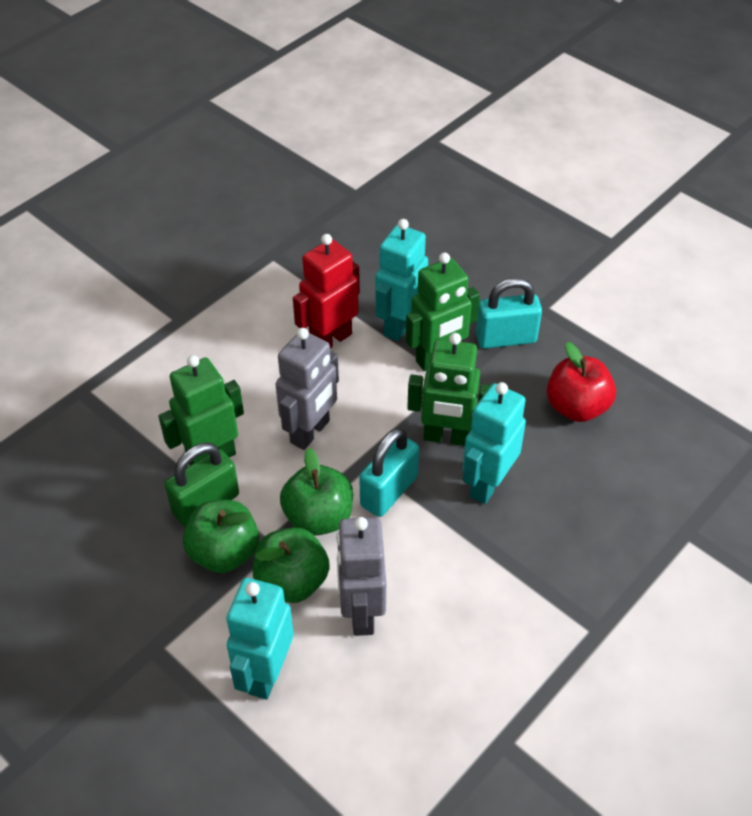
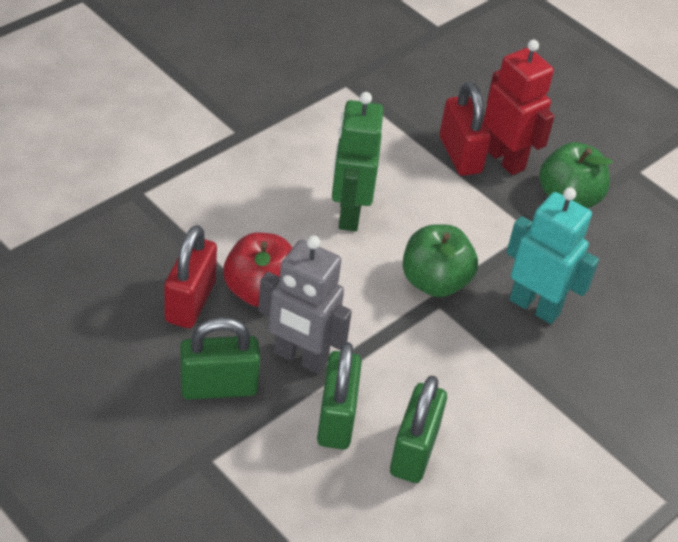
green apple: 3 -> 2
green padlock: 1 -> 3
green robot: 3 -> 1
grey robot: 2 -> 1
red padlock: 0 -> 2
turquoise padlock: 2 -> 0
turquoise robot: 3 -> 1

